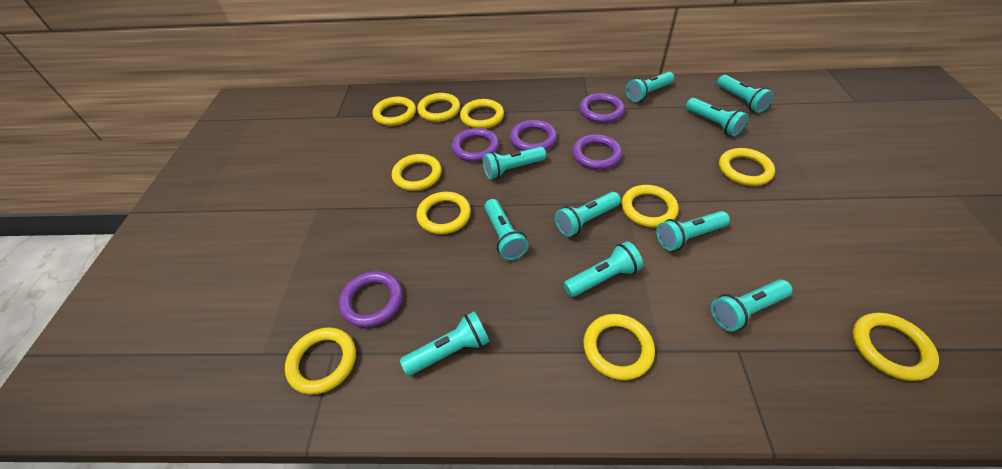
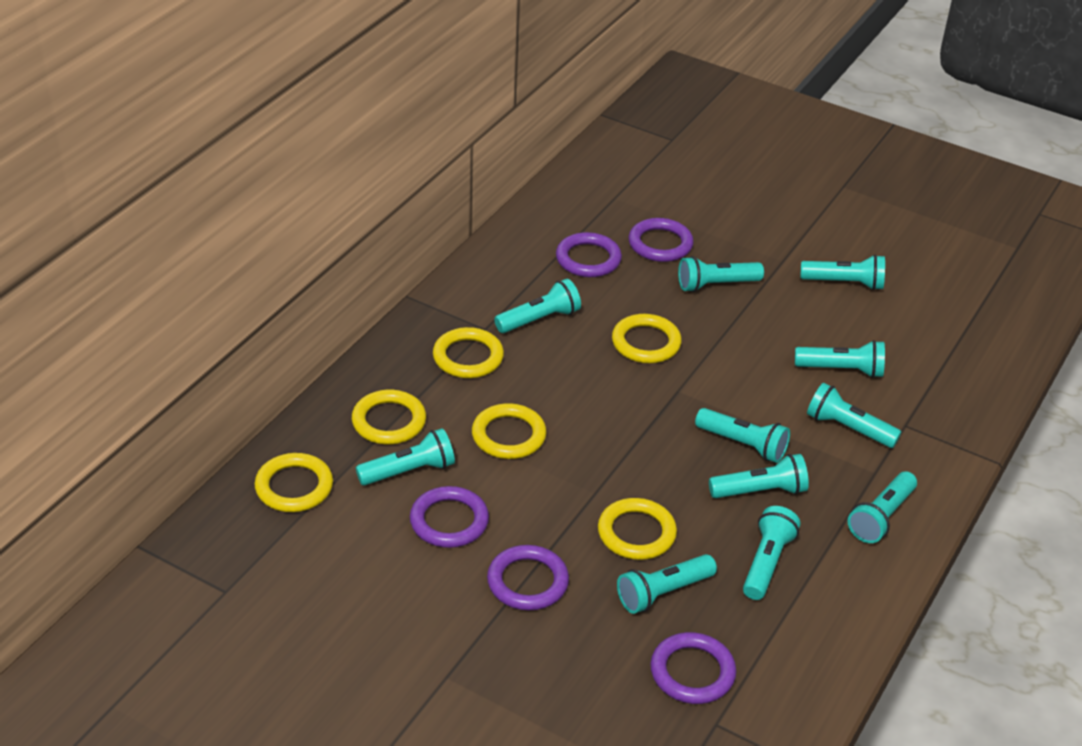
turquoise flashlight: 10 -> 11
yellow ring: 10 -> 6

